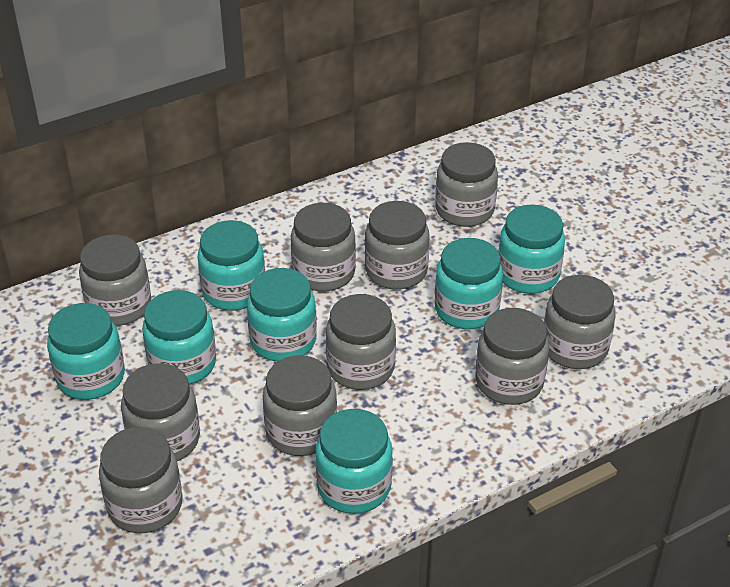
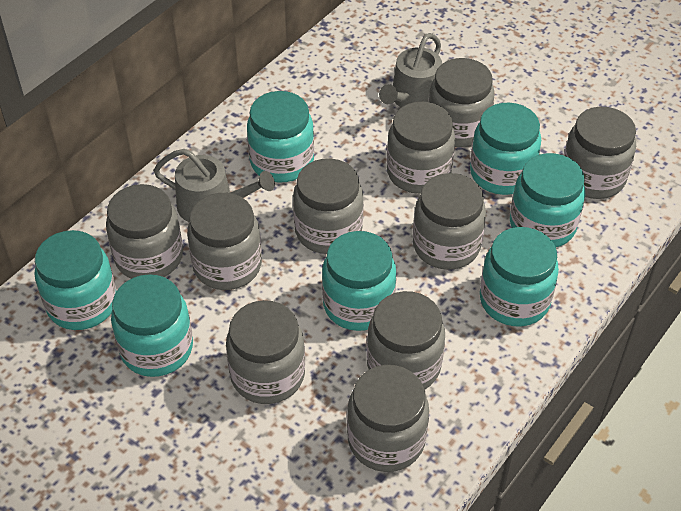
grey watering can: 0 -> 2

